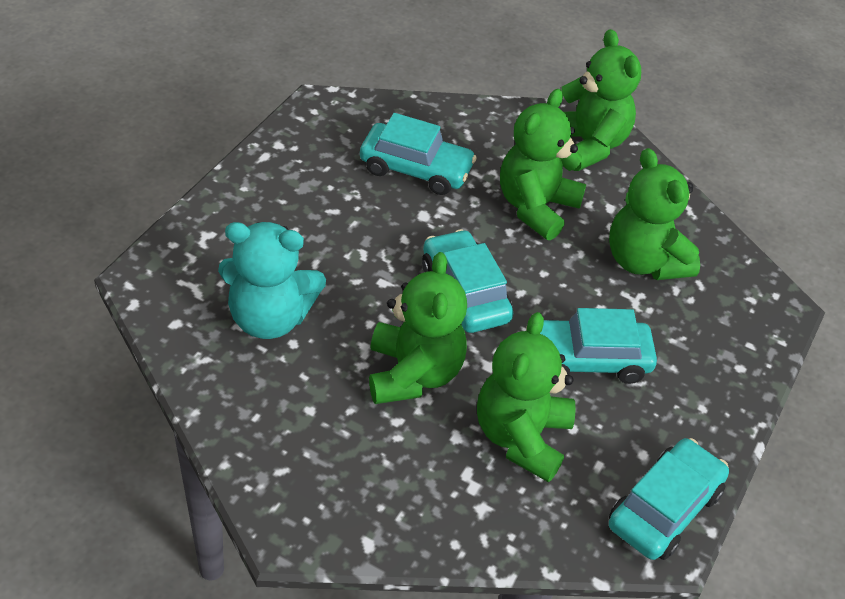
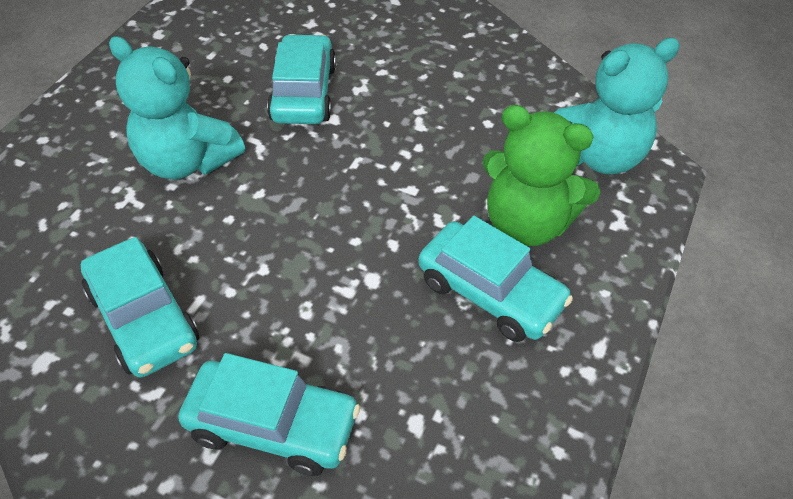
green teddy bear: 5 -> 1
turquoise teddy bear: 1 -> 2

